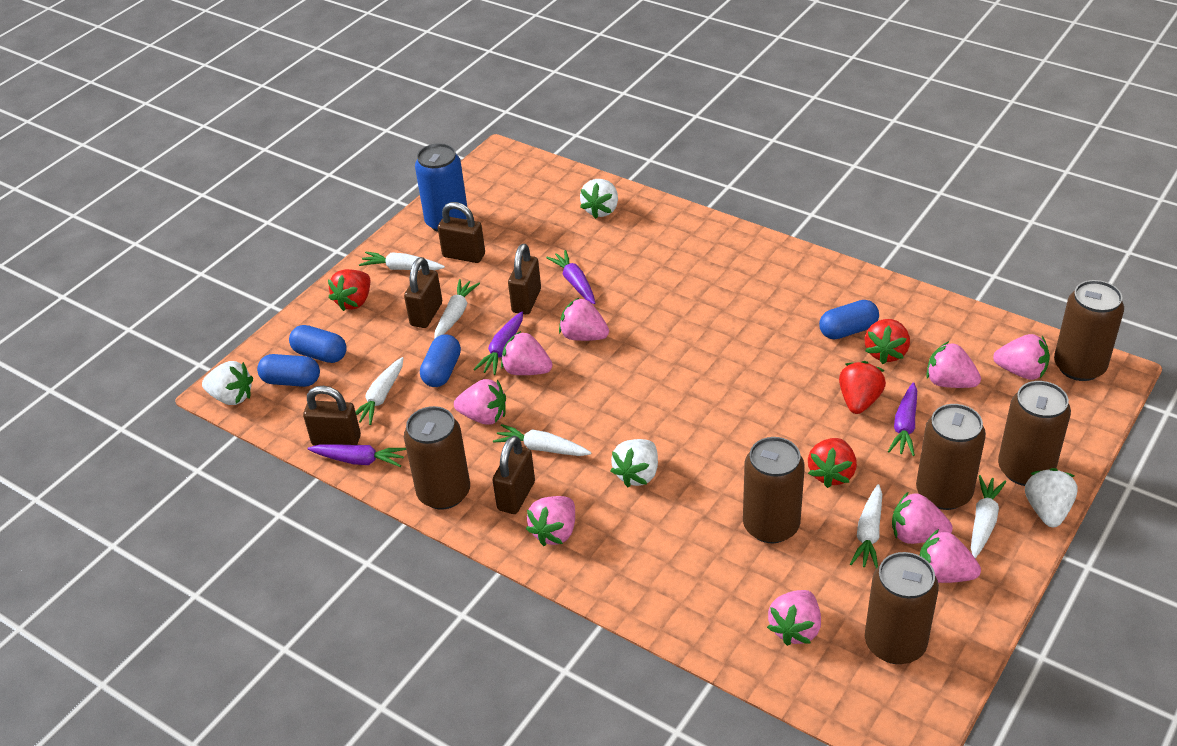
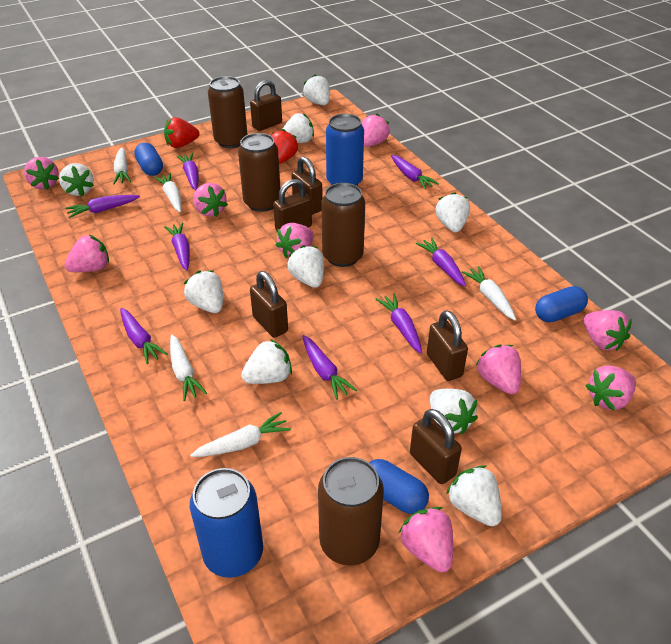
blue can: 1 -> 2
blue capsule: 4 -> 3
brown can: 6 -> 4
brown padlock: 5 -> 6
purple carrot: 4 -> 8
red strawberry: 4 -> 2
white carrot: 6 -> 5
white strawberry: 4 -> 9

